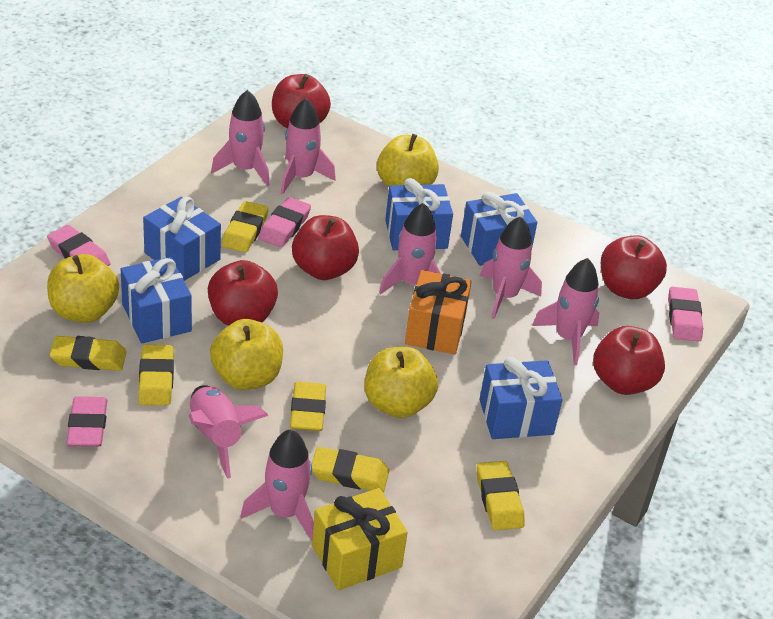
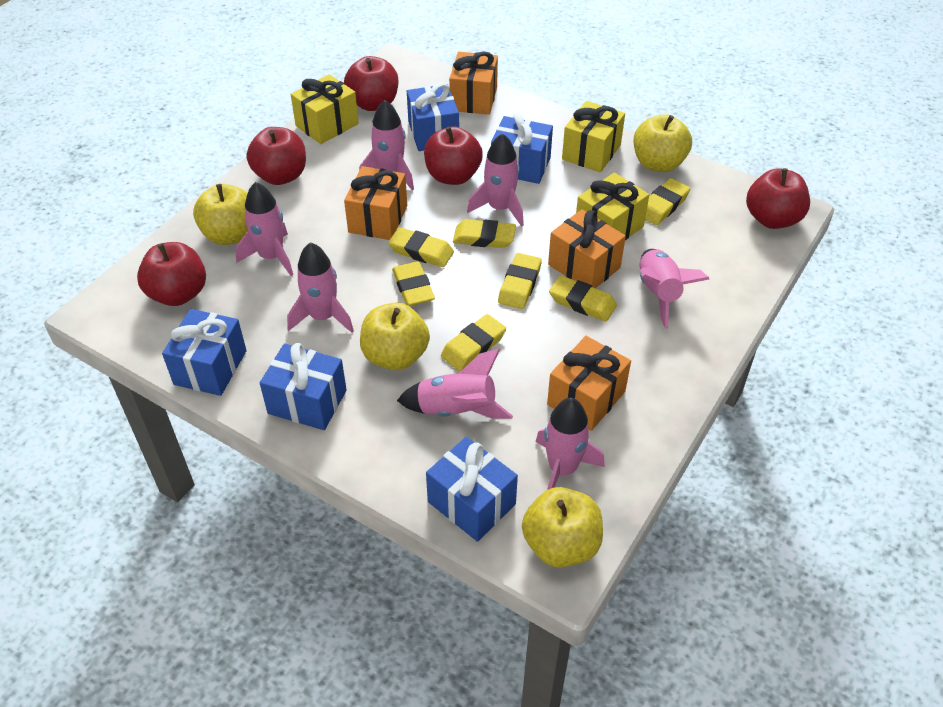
orange gift: 1 -> 4
pink eraser: 4 -> 0
yellow eraser: 6 -> 7
yellow gift: 1 -> 3

